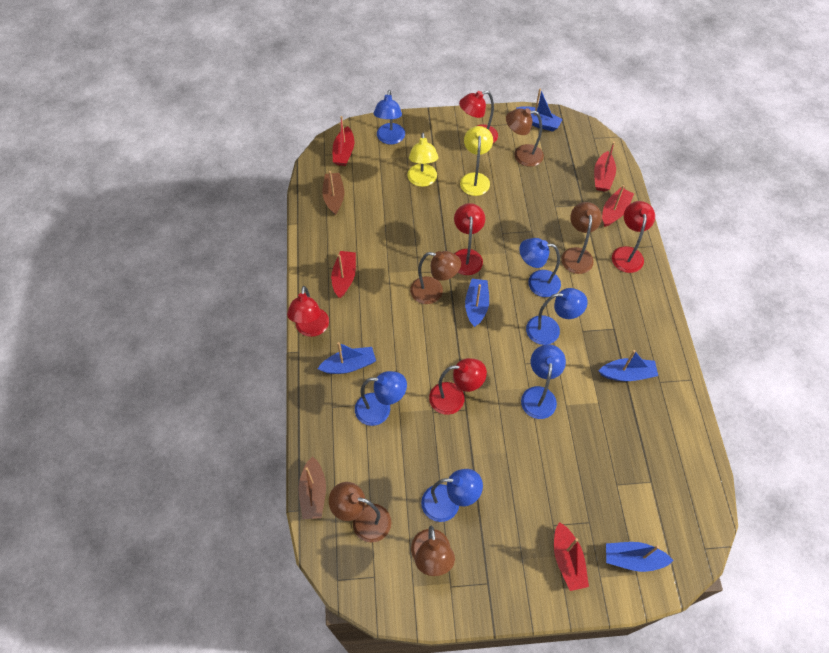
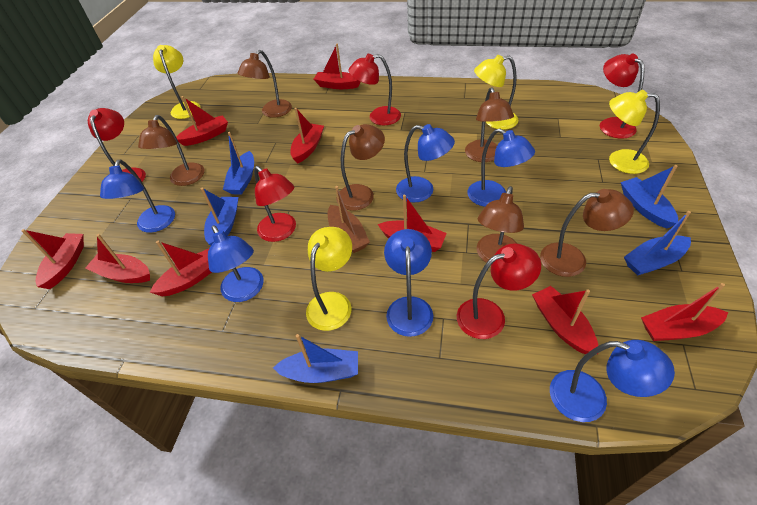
brown boat: 2 -> 1
brown lamp: 5 -> 6
red boat: 5 -> 9
yellow lamp: 2 -> 4

